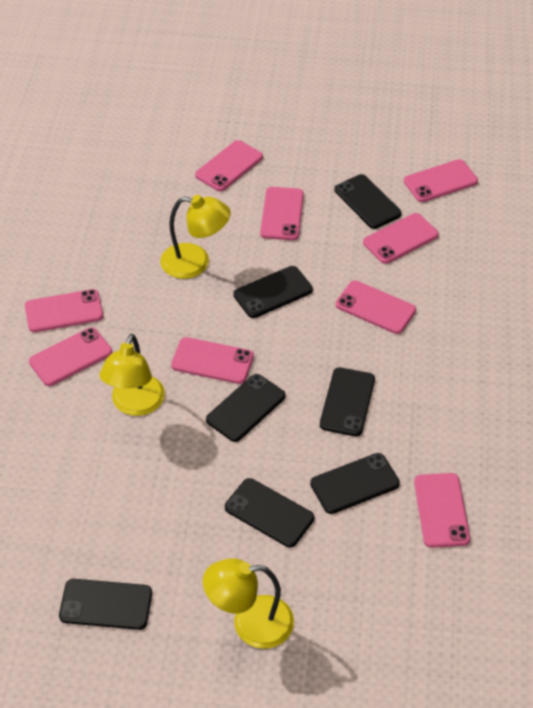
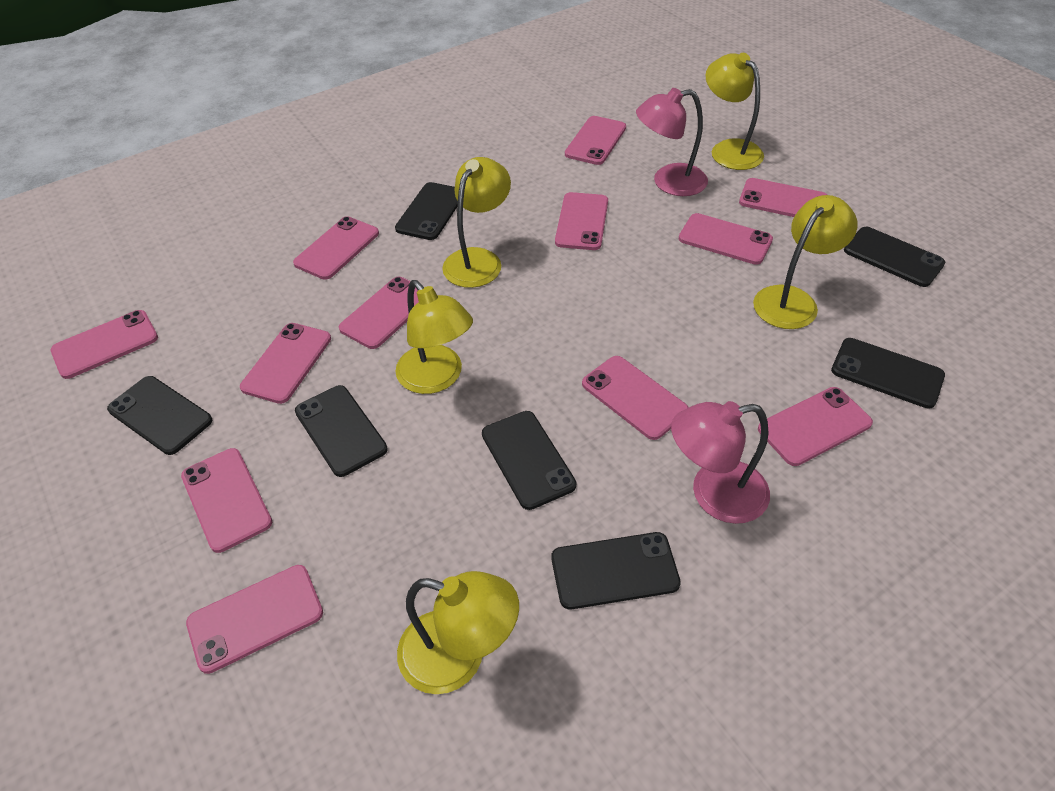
pink lamp: 0 -> 2
pink phone: 9 -> 12
yellow lamp: 3 -> 5

